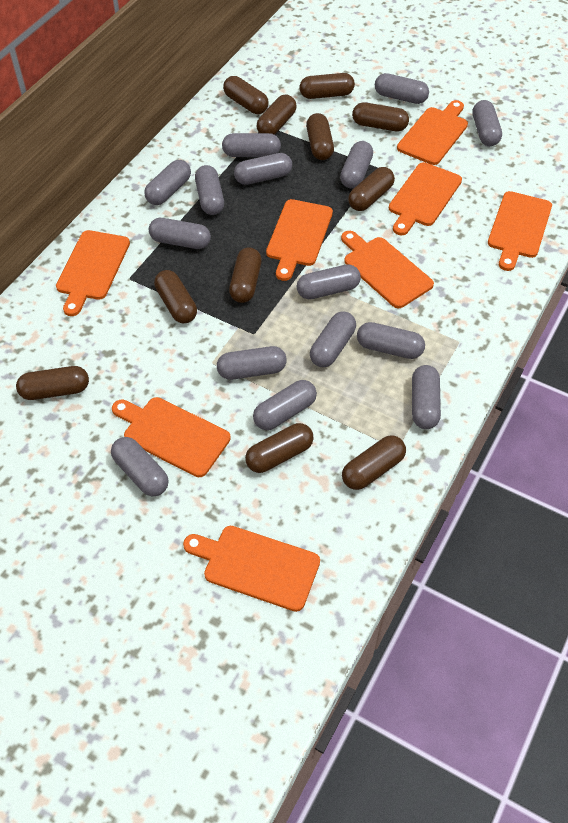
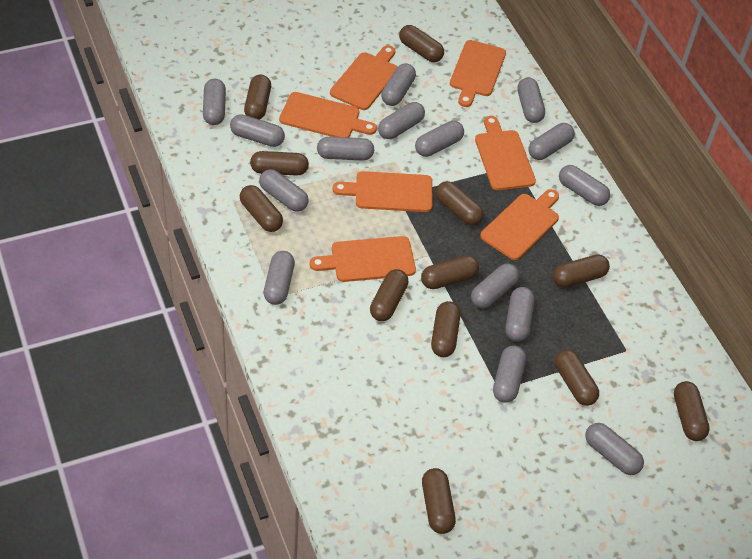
brown capsule: 11 -> 12
orange cutting board: 8 -> 7

